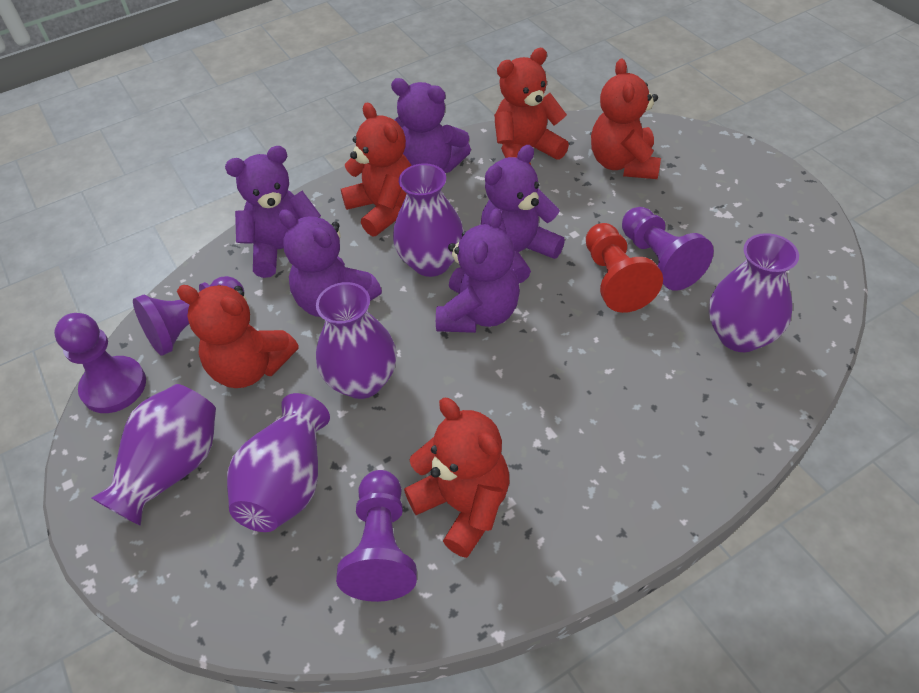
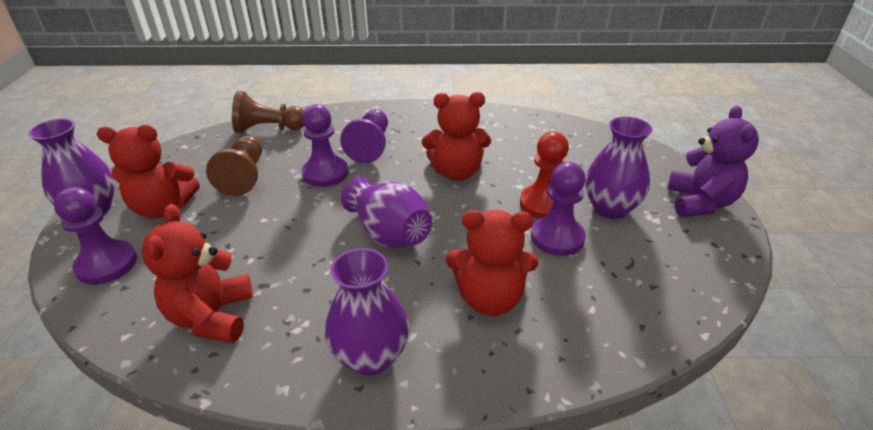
brown pawn: 0 -> 2
purple teddy bear: 5 -> 1
purple vase: 5 -> 4
red teddy bear: 5 -> 4

